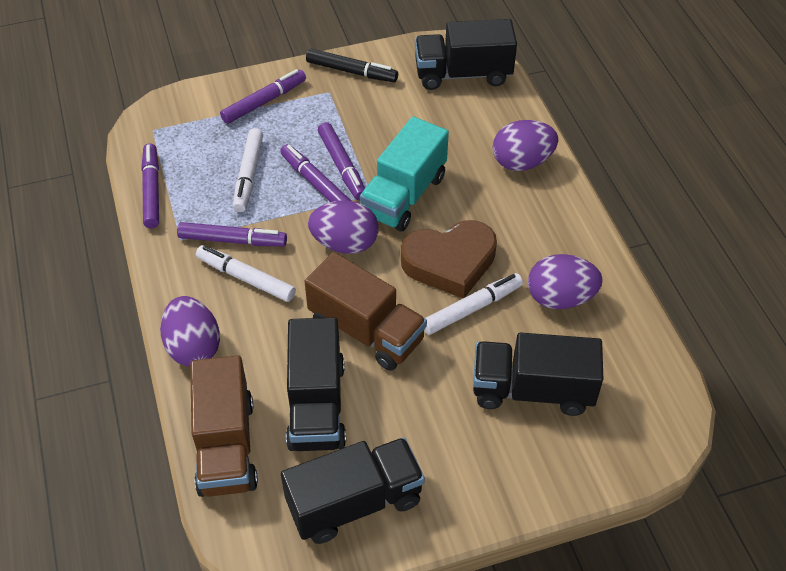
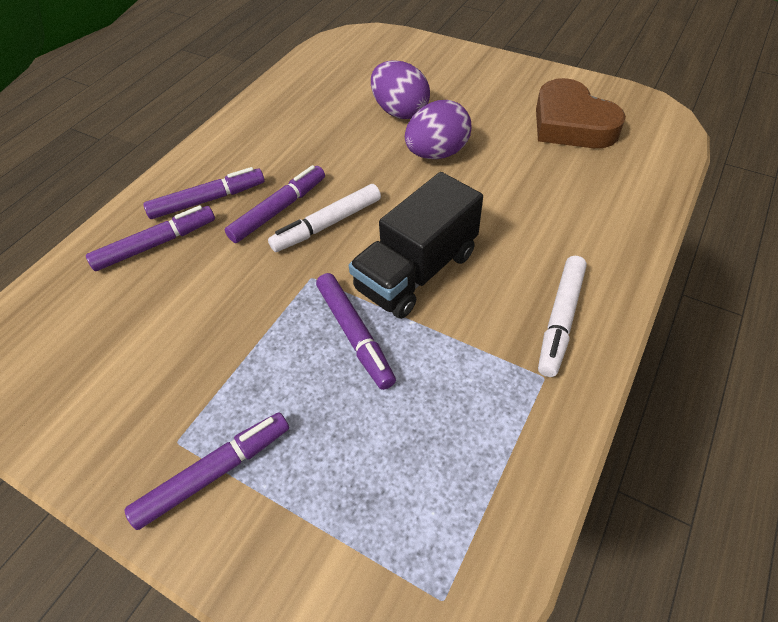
black marker: 1 -> 0
black truck: 4 -> 1
brown truck: 2 -> 0
purple egg: 4 -> 2
turquoise truck: 1 -> 0
white marker: 3 -> 2

